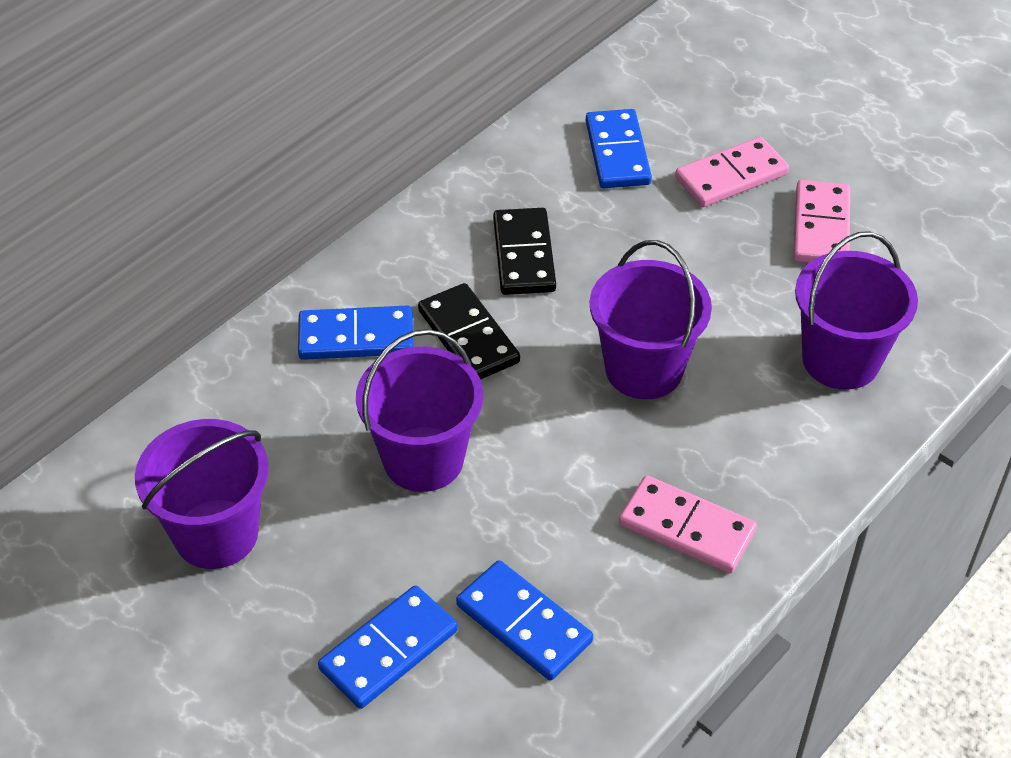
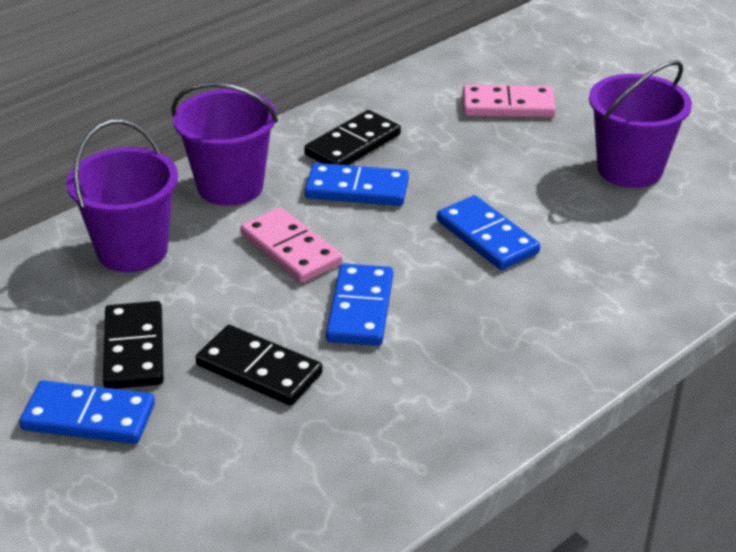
black domino: 2 -> 3
pink domino: 3 -> 2
purple bucket: 4 -> 3

